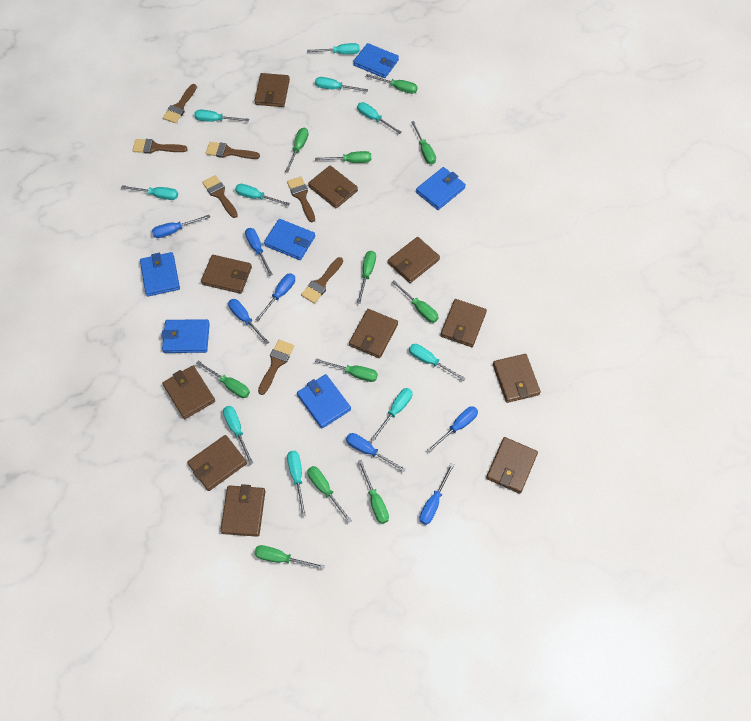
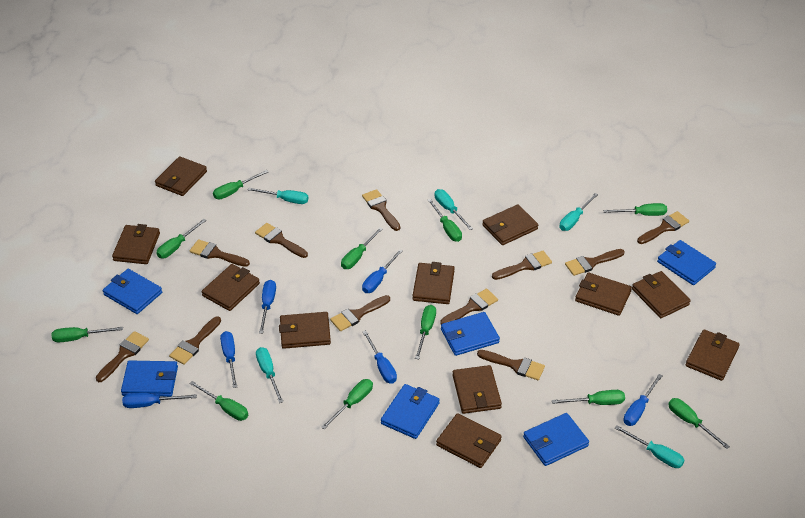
blue screwdriver: 7 -> 6
brown brush: 7 -> 11
turquoise screwdriver: 10 -> 5

